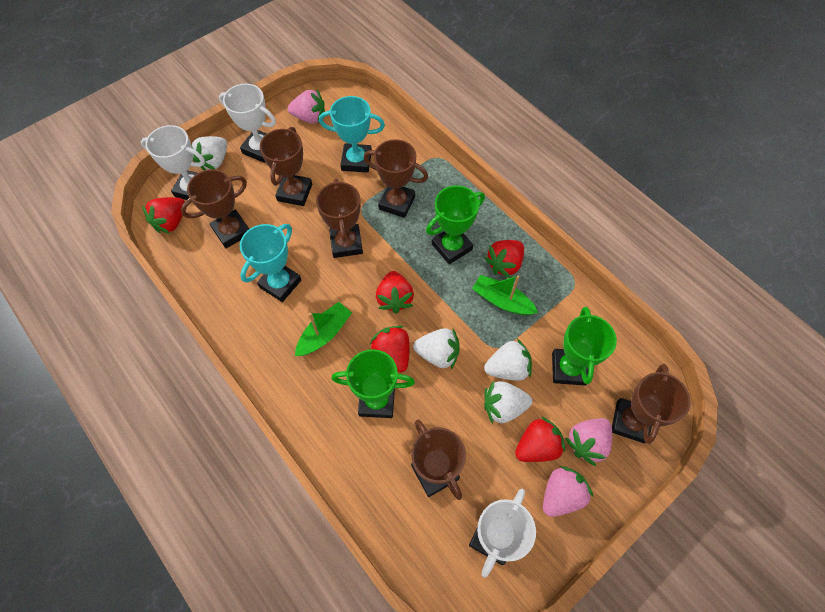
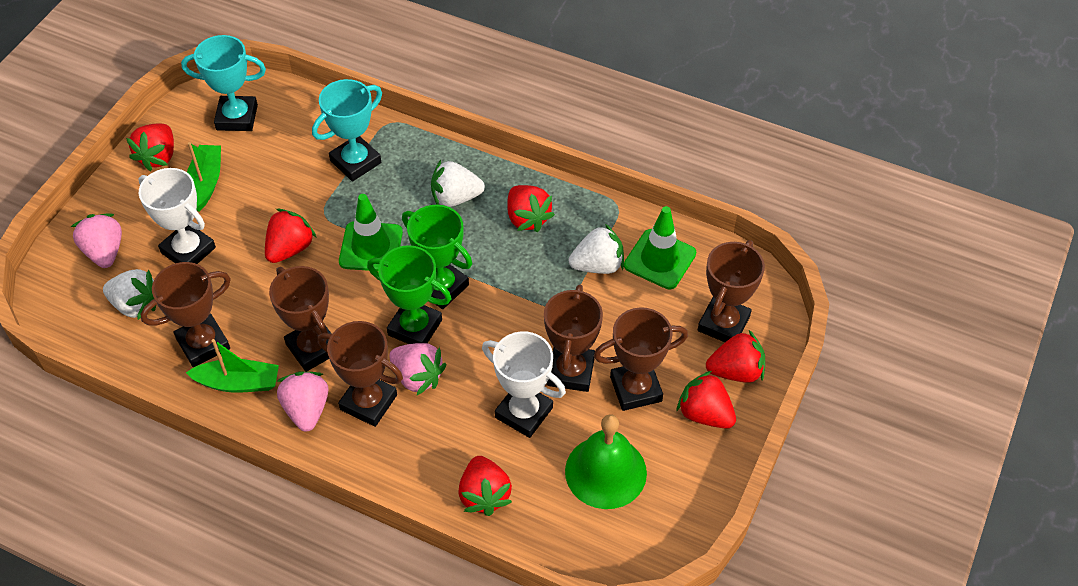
green bell: 0 -> 1
green traffic cone: 0 -> 2
green trophy: 3 -> 2
red strawberry: 5 -> 6
white strawberry: 4 -> 3
white trophy: 3 -> 2

